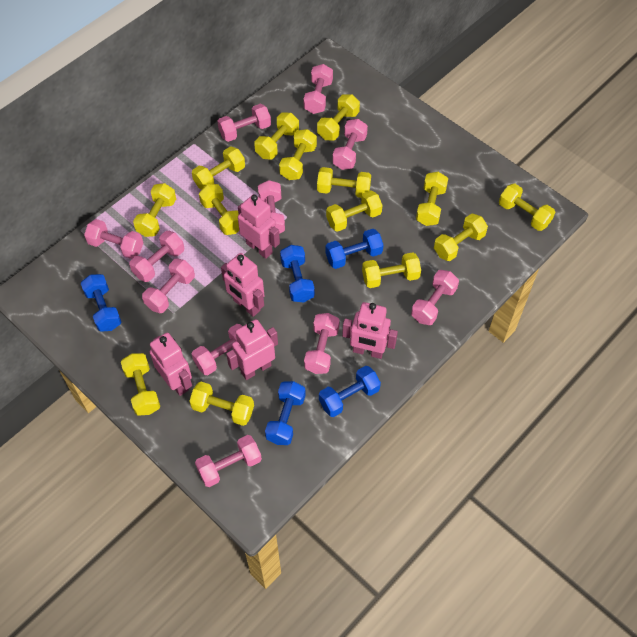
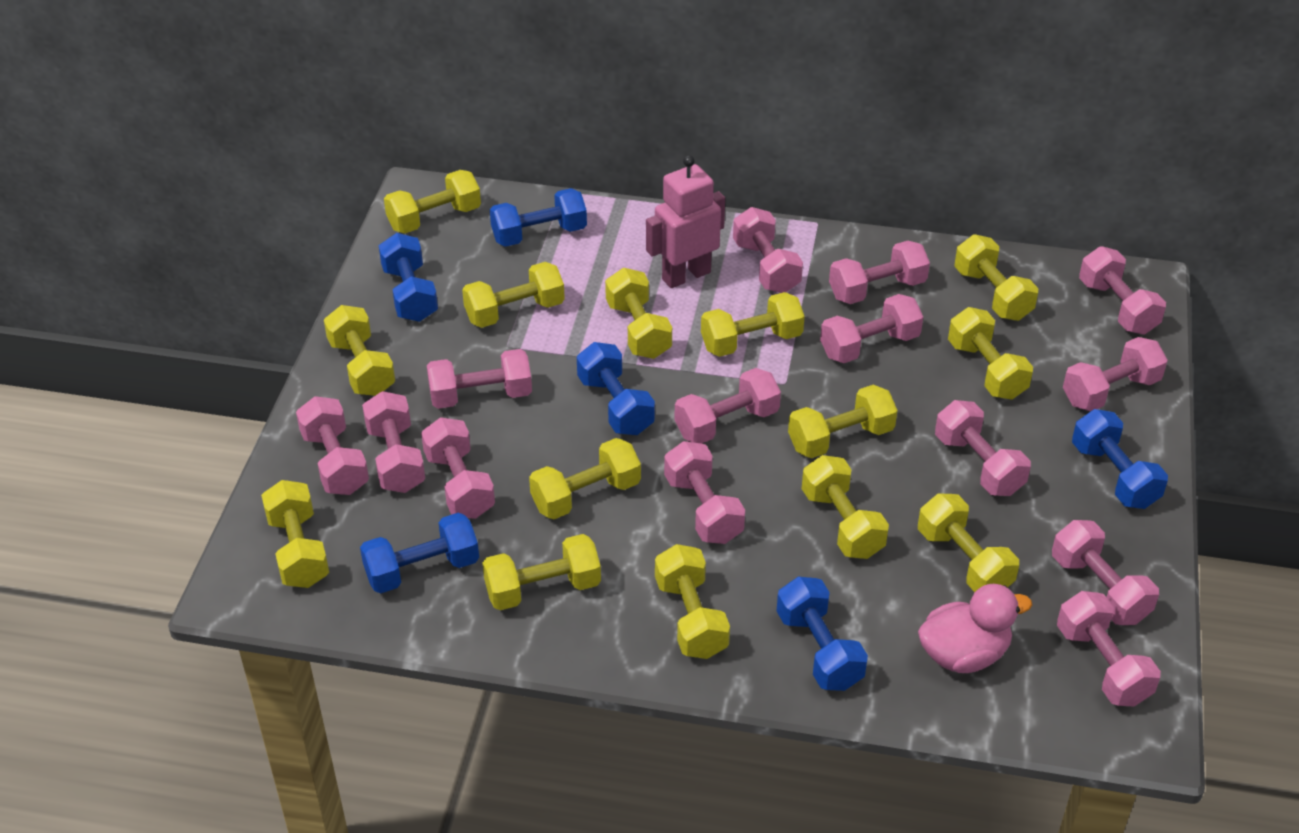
blue dumbbell: 5 -> 6
pink duck: 0 -> 1
pink dumbbell: 11 -> 14
pink robot: 5 -> 1

